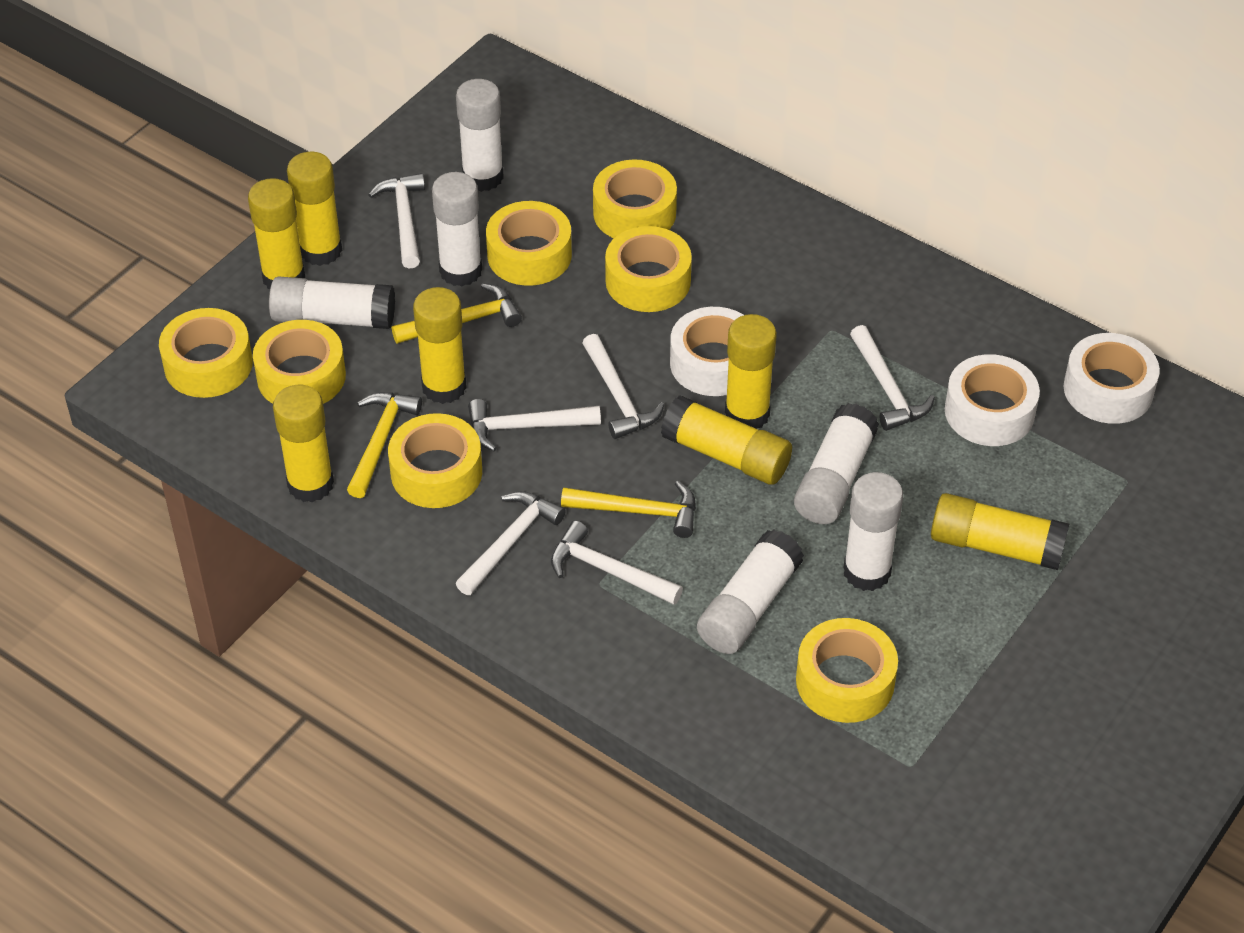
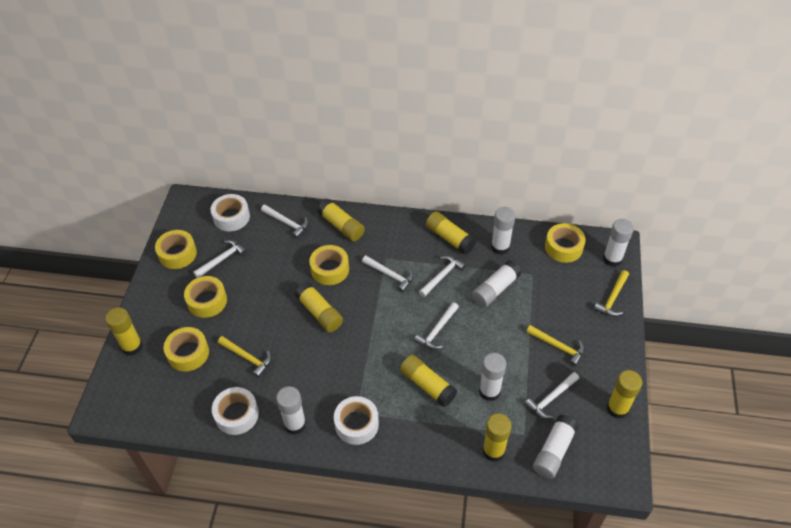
yellow tape: 7 -> 5

